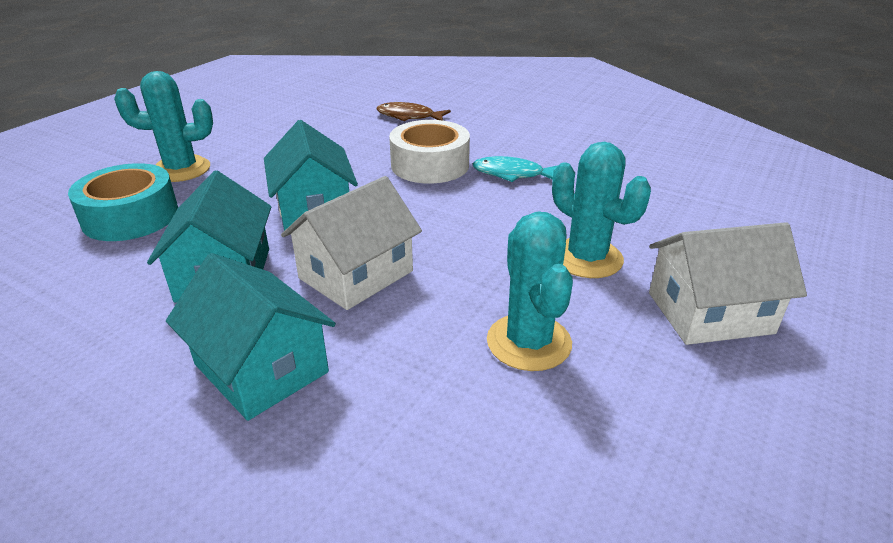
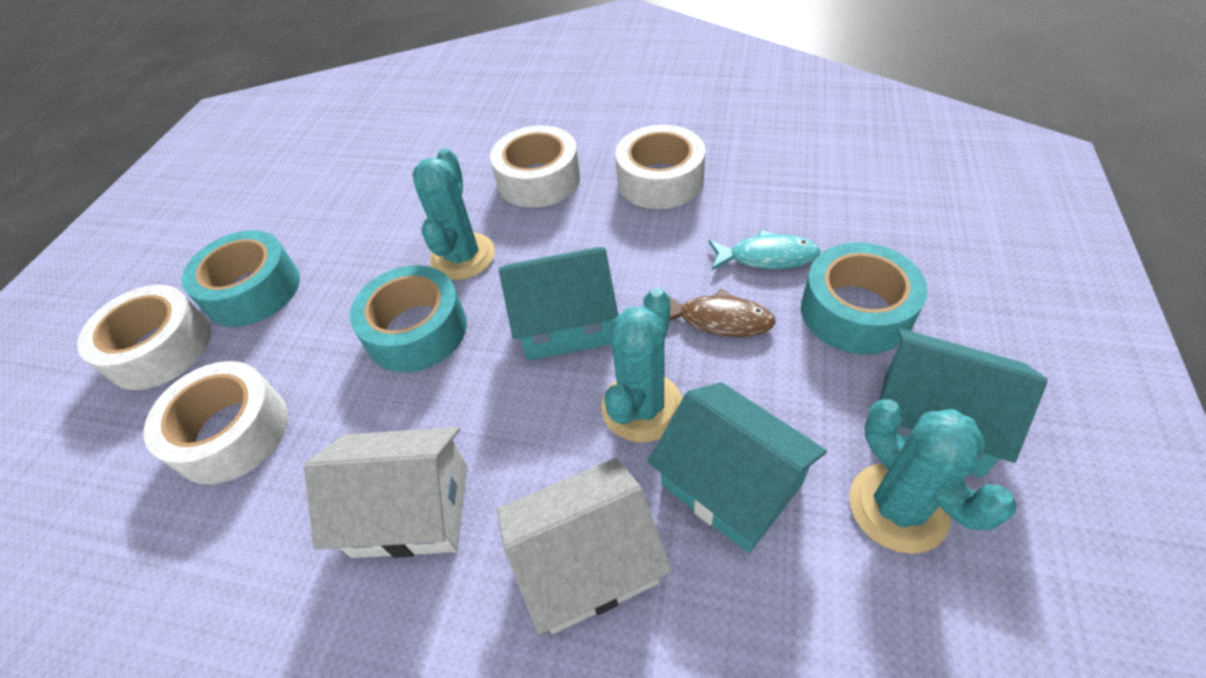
turquoise tape: 1 -> 3
white tape: 1 -> 4

